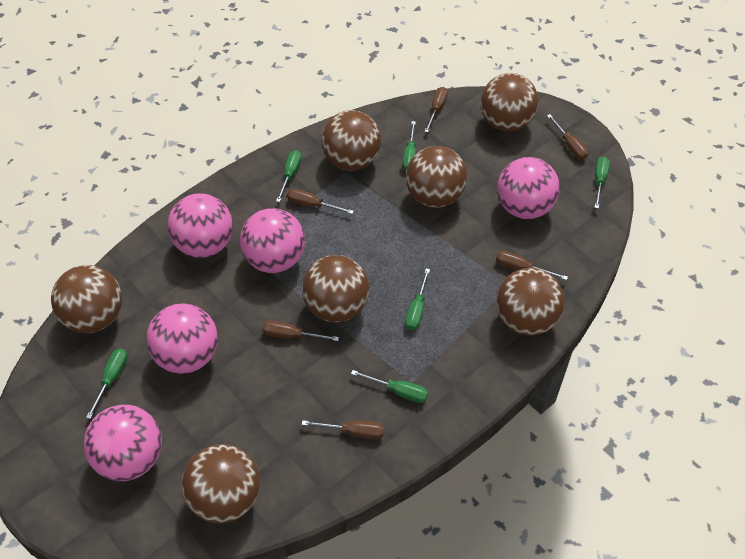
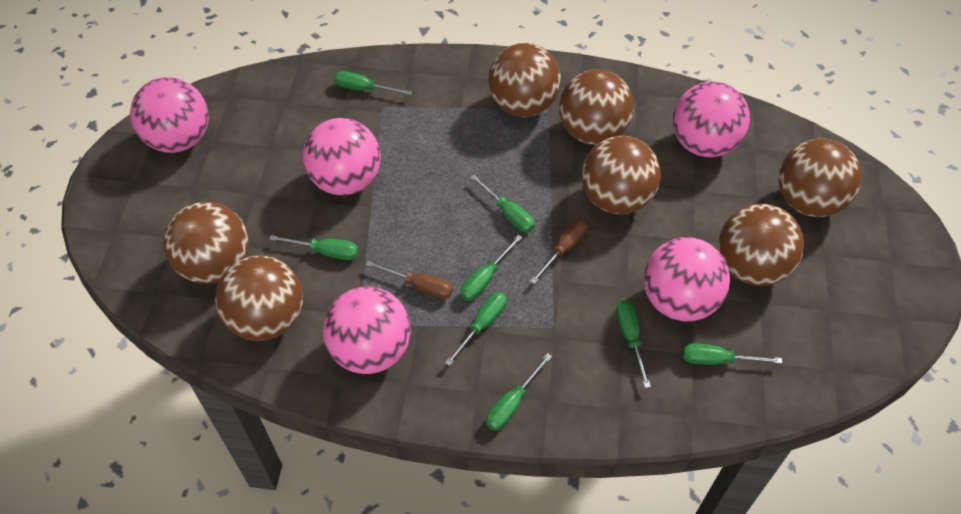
brown screwdriver: 6 -> 2
green screwdriver: 6 -> 8

